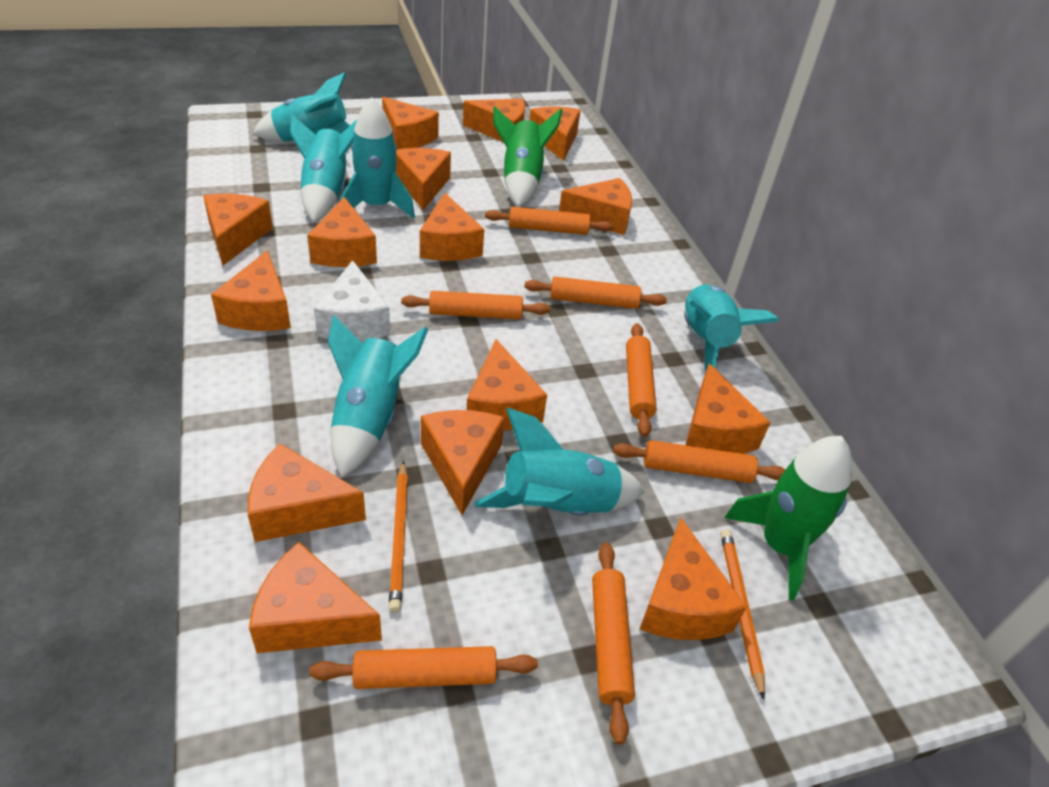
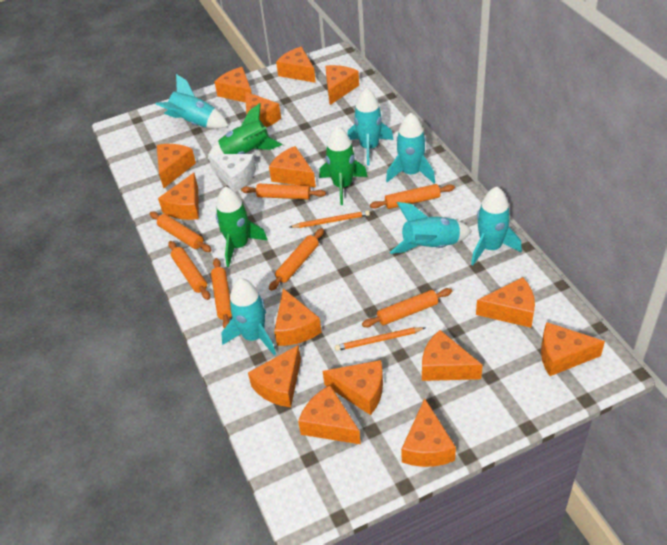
green rocket: 2 -> 3

